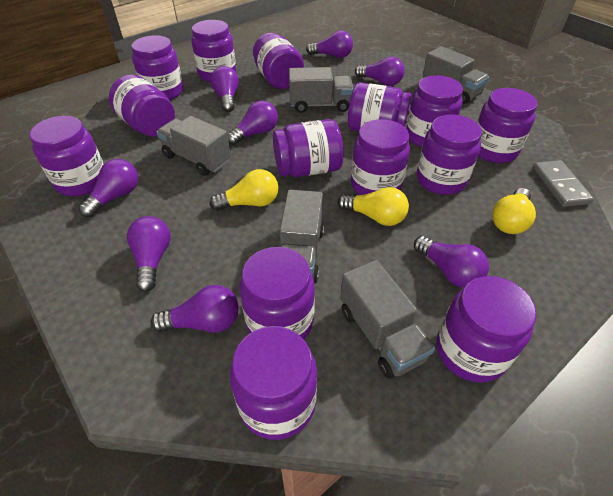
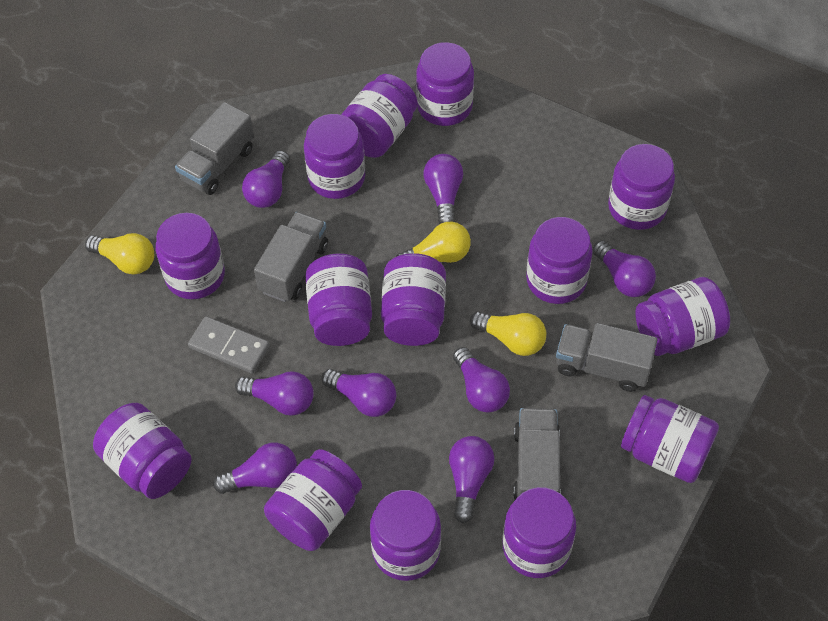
grey truck: 5 -> 4

